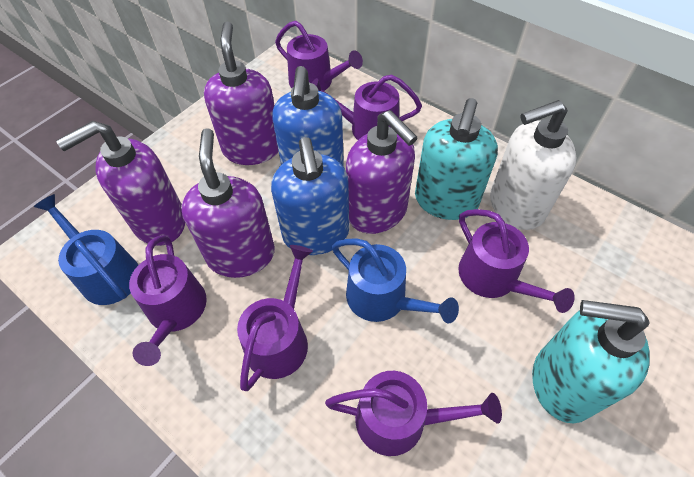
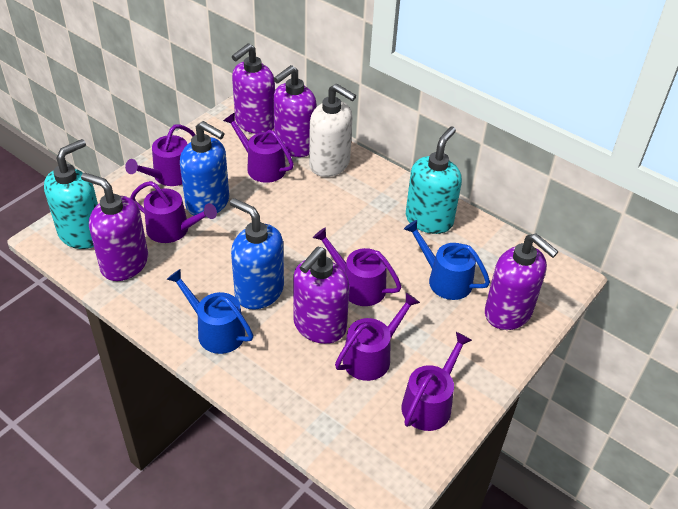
purple soap dispenser: 4 -> 5

